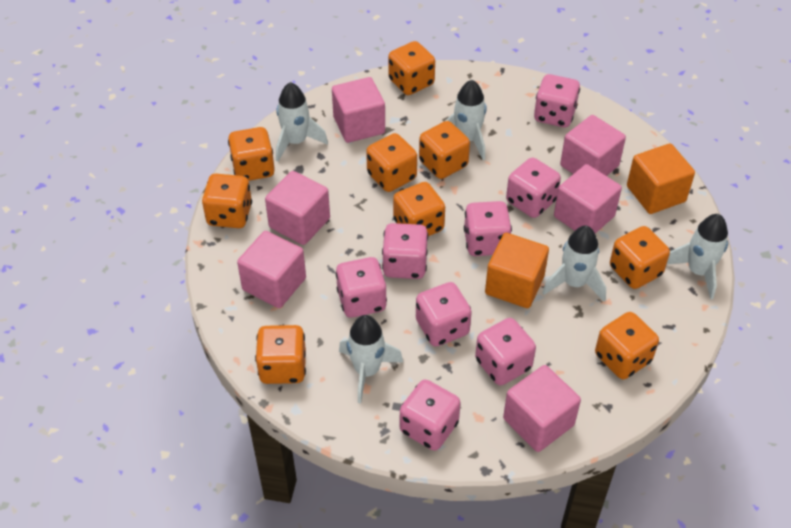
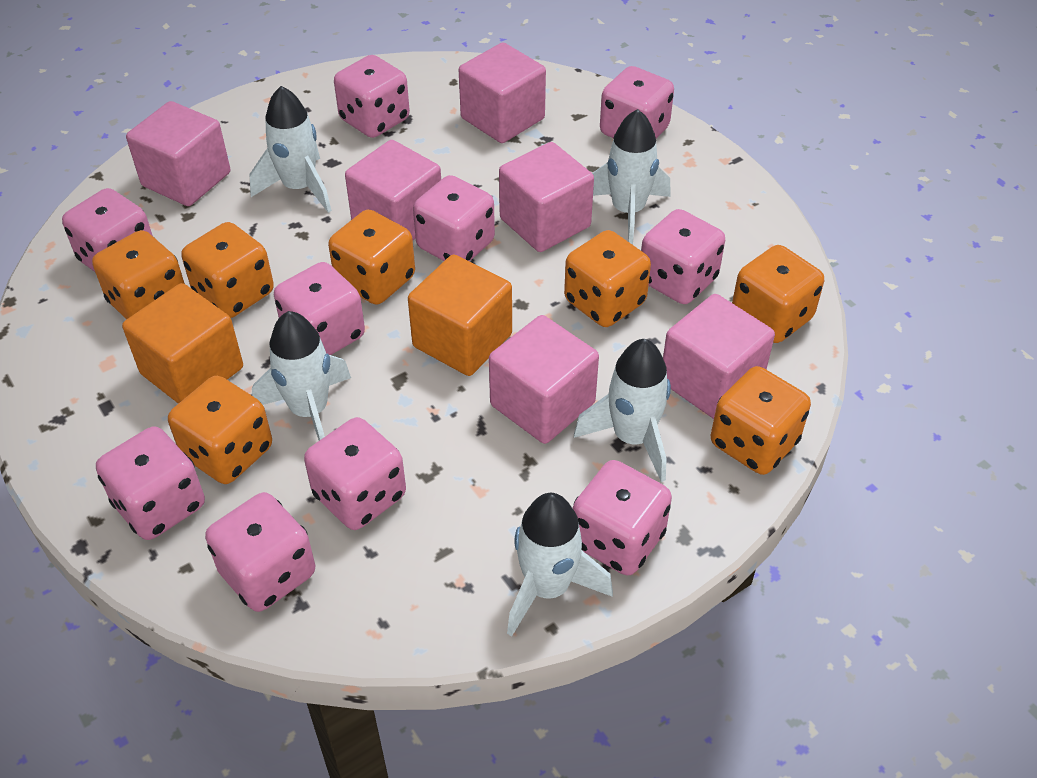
orange dice: 9 -> 7
pink dice: 8 -> 10

